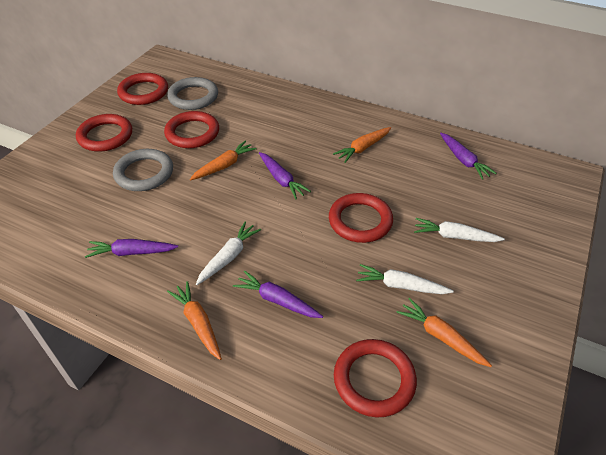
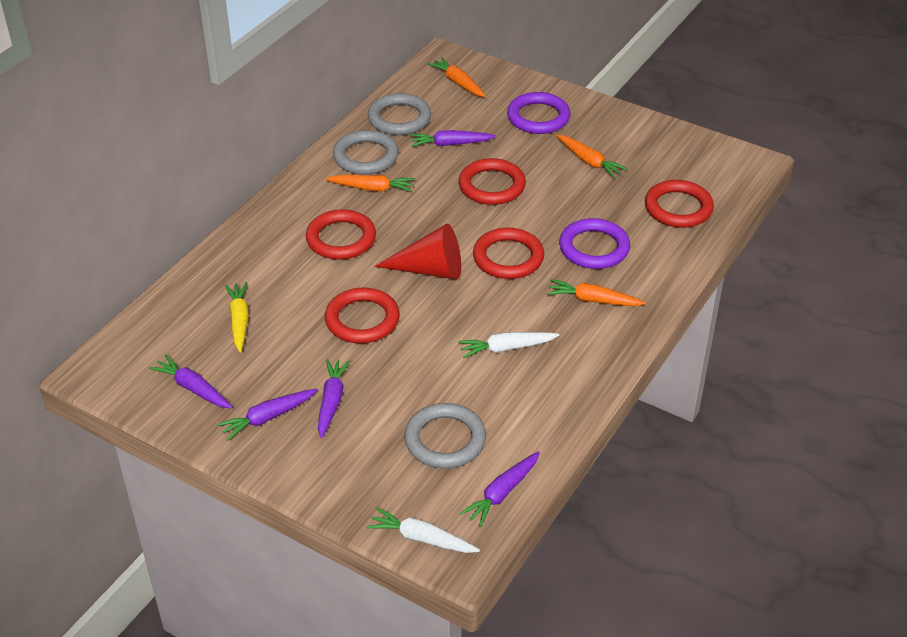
grey ring: 2 -> 3
purple carrot: 4 -> 5
purple ring: 0 -> 2
red cone: 0 -> 1
white carrot: 3 -> 2
yellow carrot: 0 -> 1

